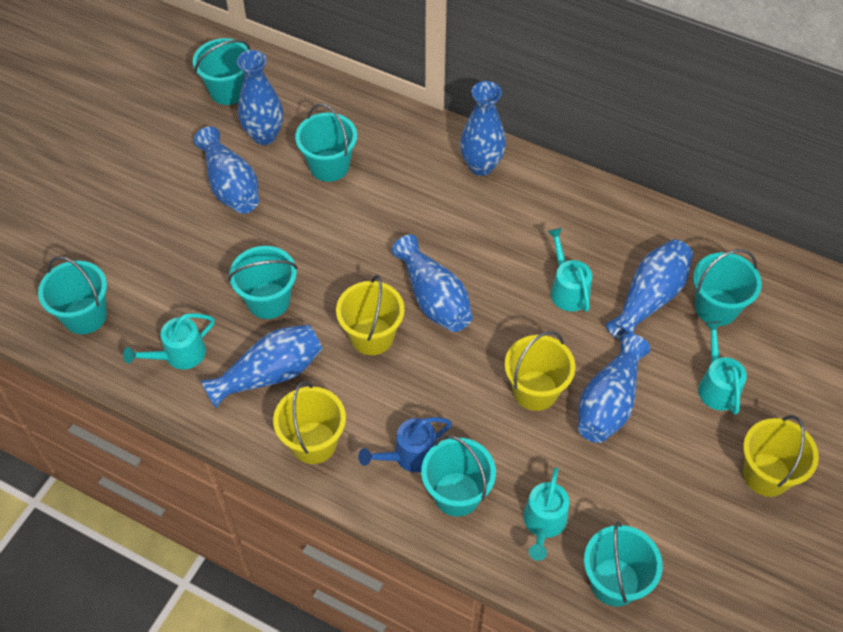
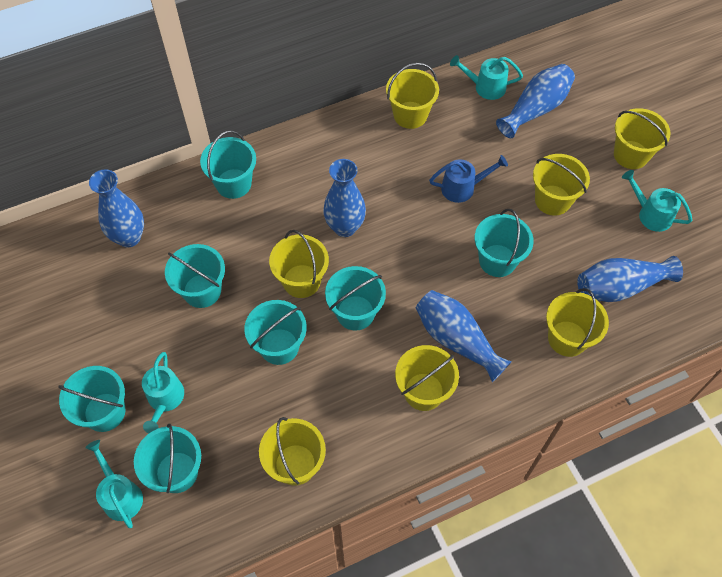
blue vase: 7 -> 5
yellow bucket: 4 -> 7

